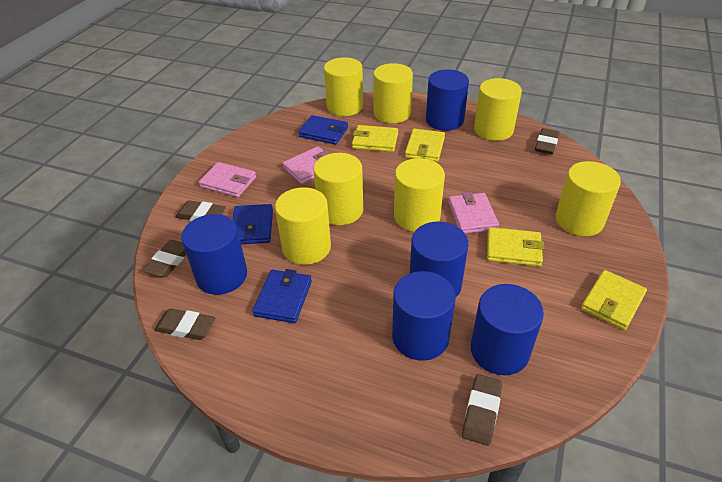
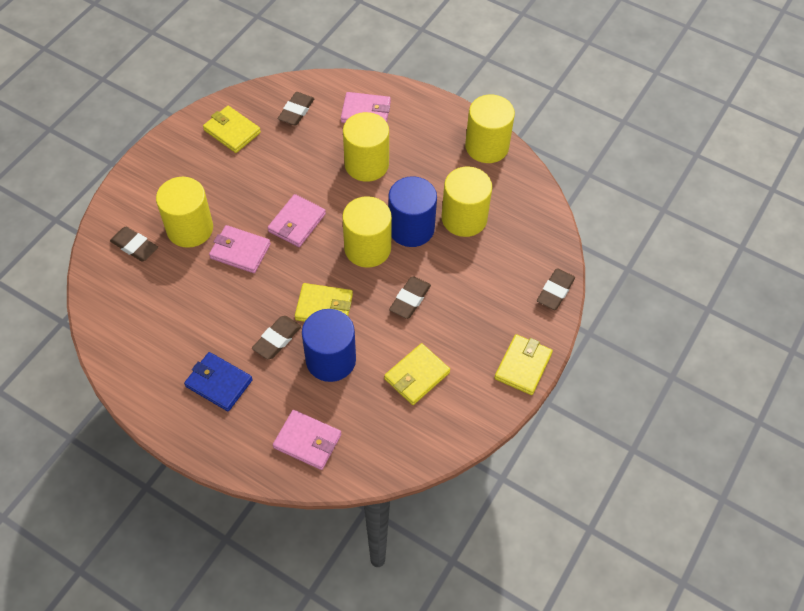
blue cylinder: 5 -> 2
blue wallet: 3 -> 1
pink wallet: 3 -> 4
yellow cylinder: 7 -> 5

